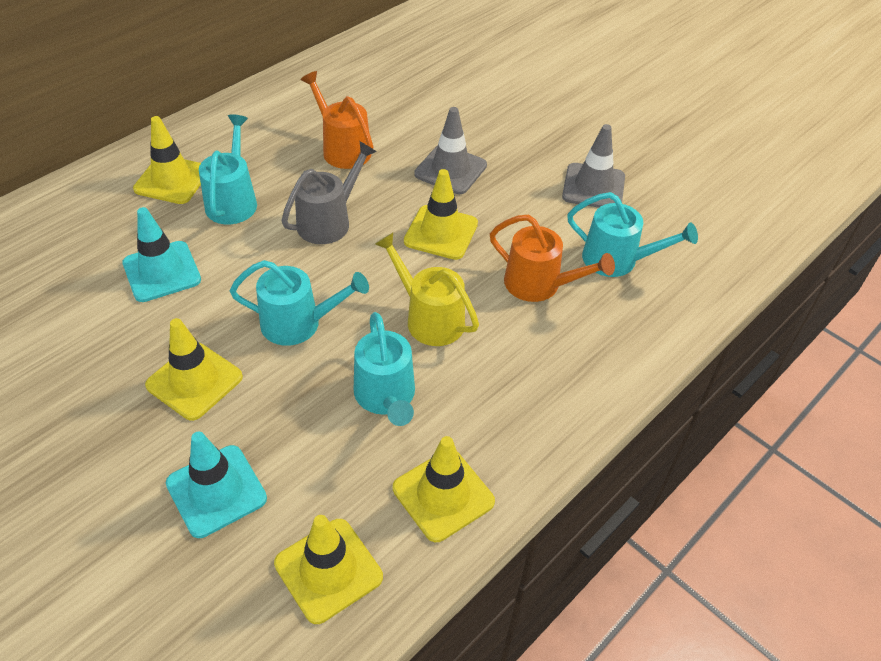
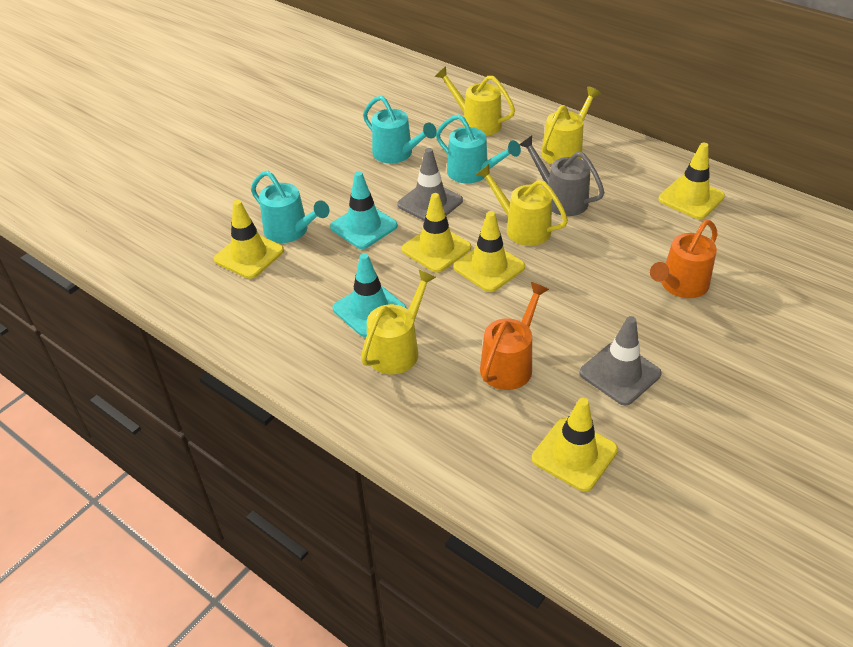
turquoise watering can: 4 -> 3
yellow watering can: 1 -> 4

